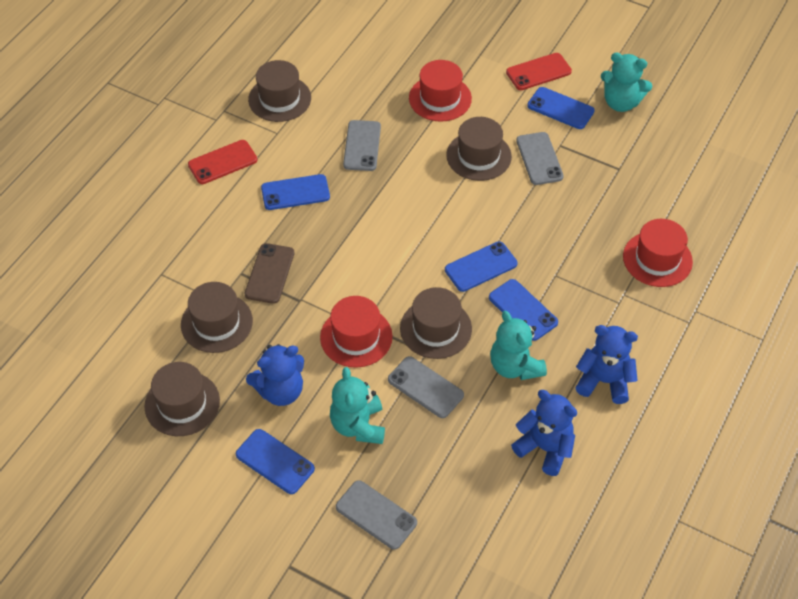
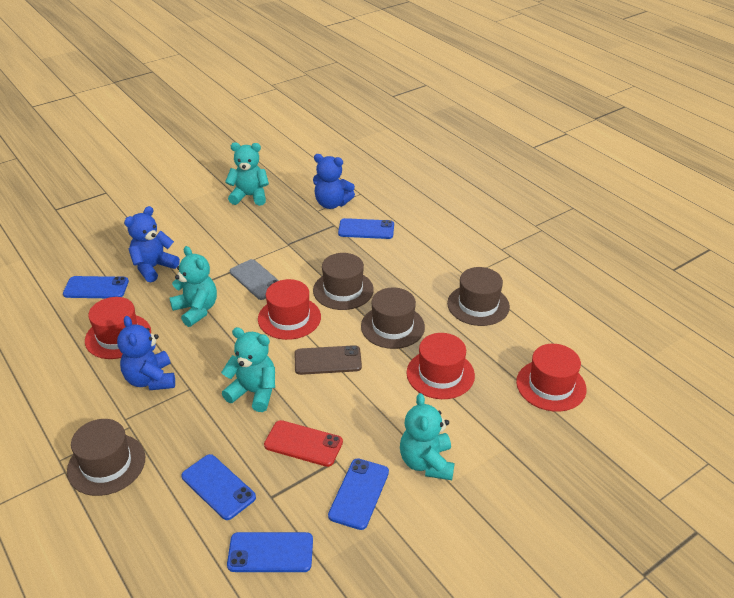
brown hat: 5 -> 4
grey phone: 4 -> 1
red hat: 3 -> 4
red phone: 2 -> 1
turquoise teddy bear: 3 -> 4

